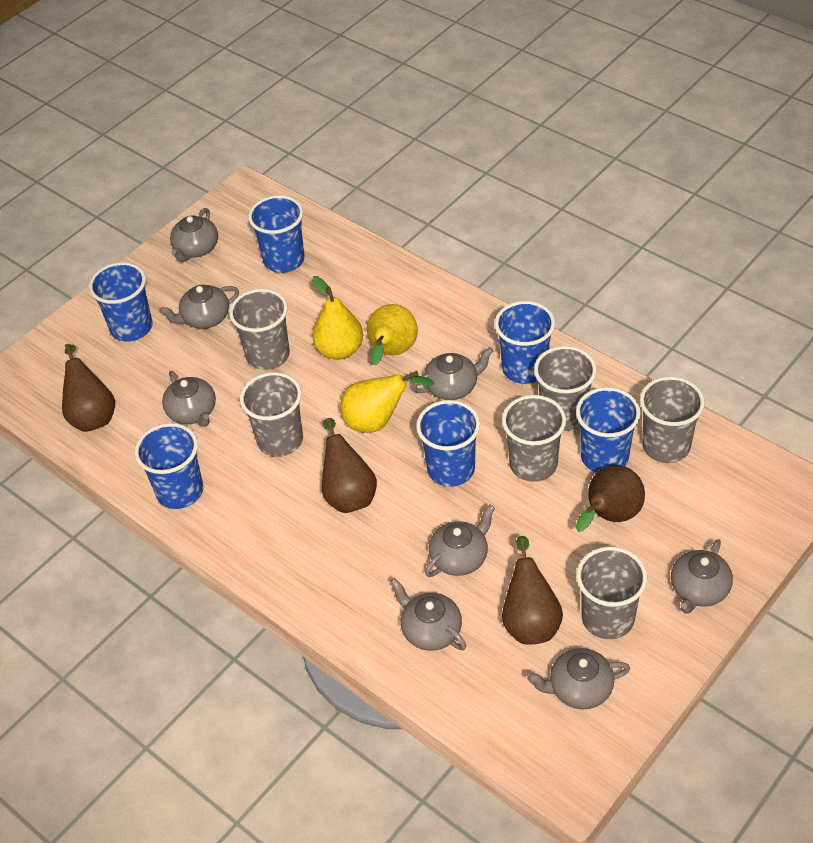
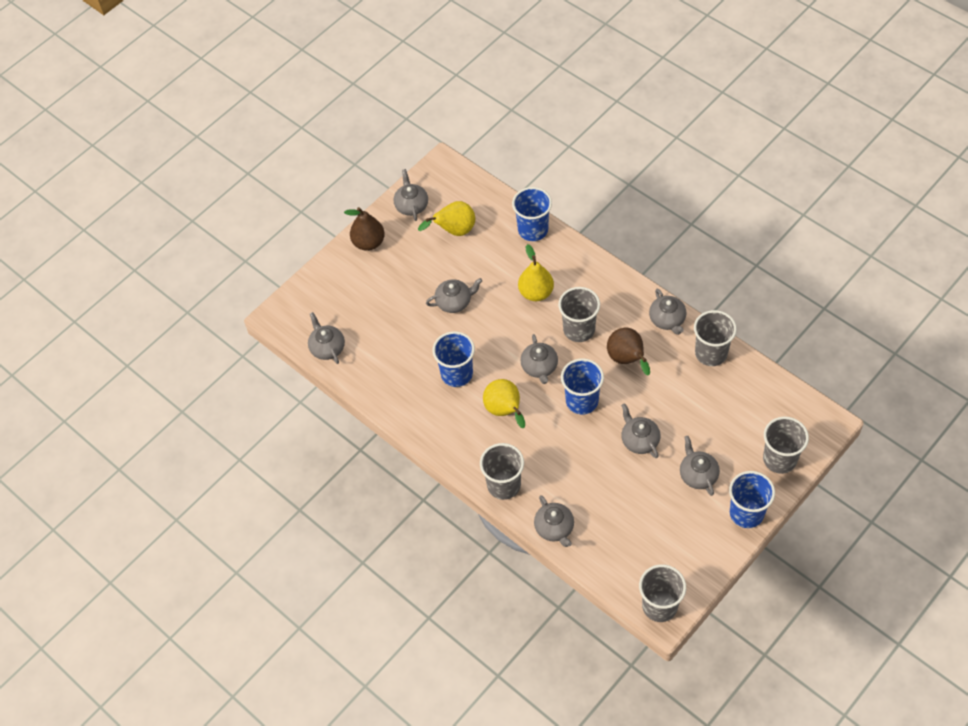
blue cup: 6 -> 4
brown pear: 4 -> 2
grey cup: 6 -> 5

